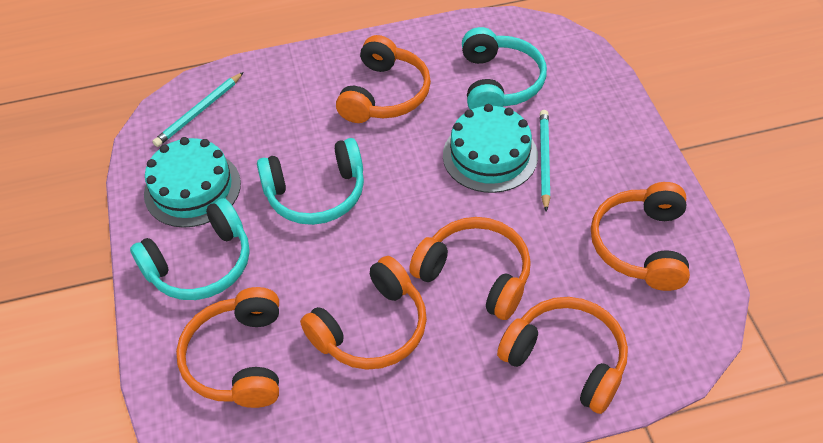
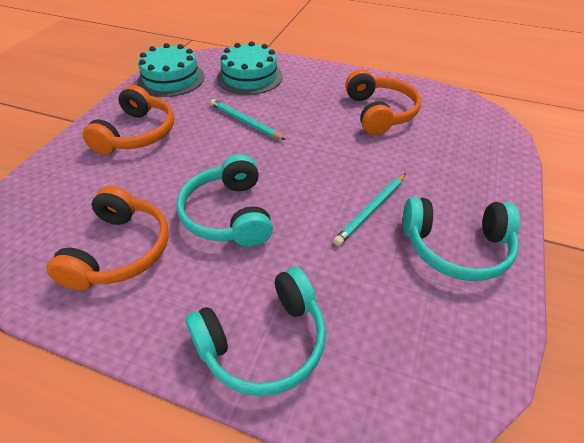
orange headphones: 6 -> 3

